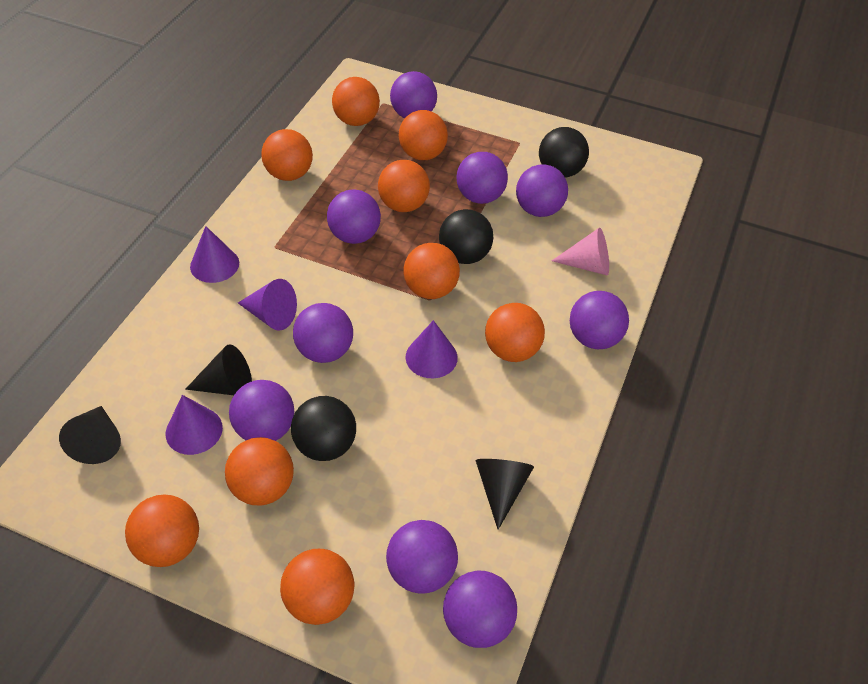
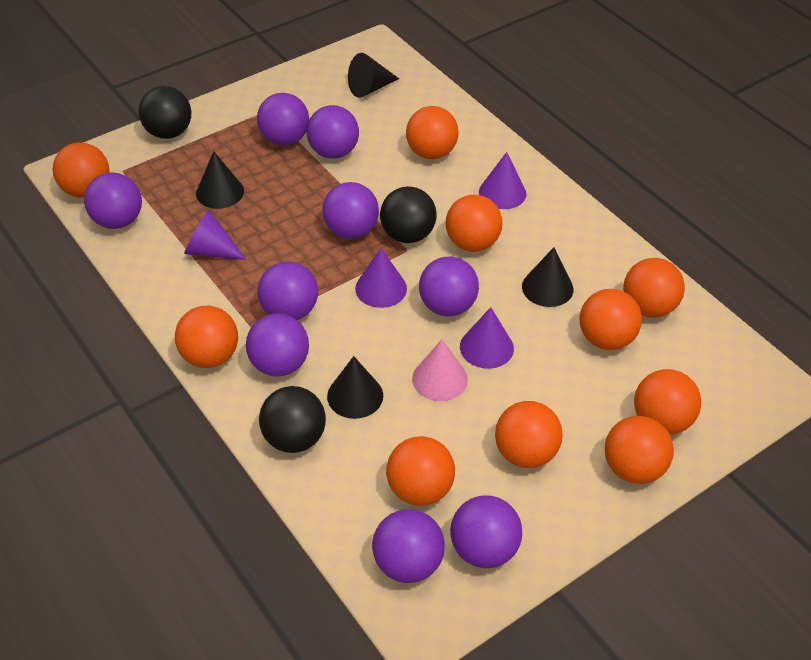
black cone: 3 -> 4
orange ball: 9 -> 10

